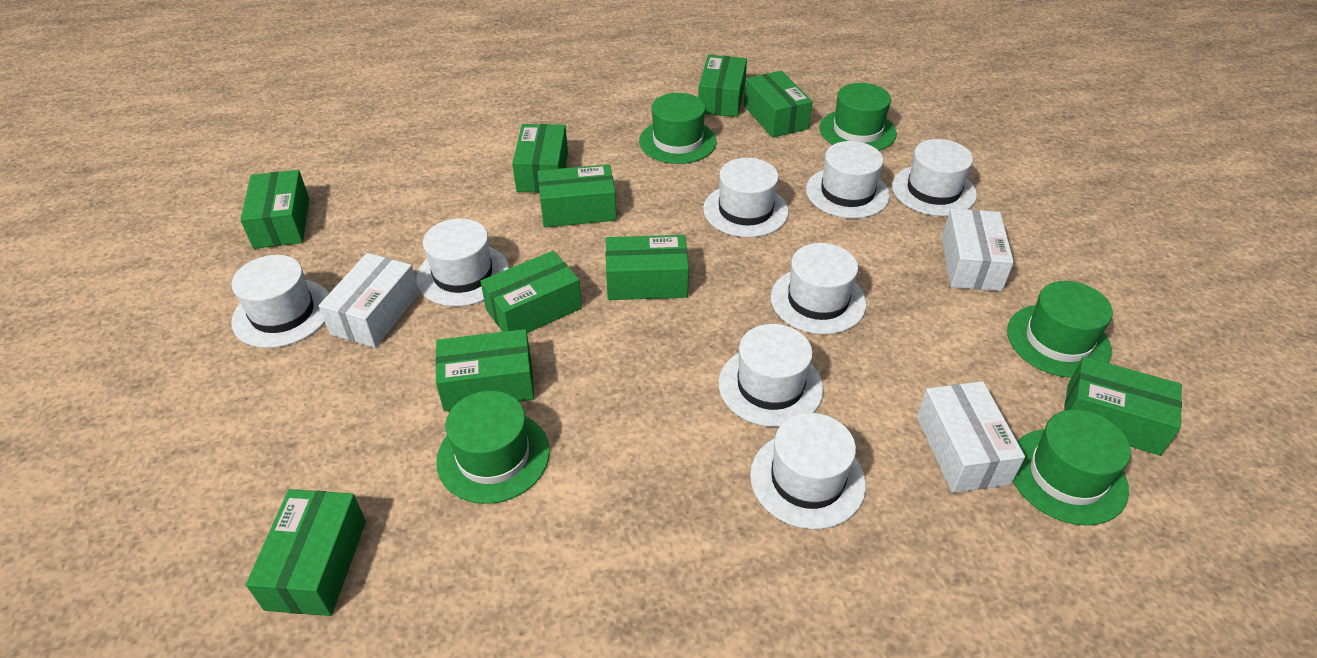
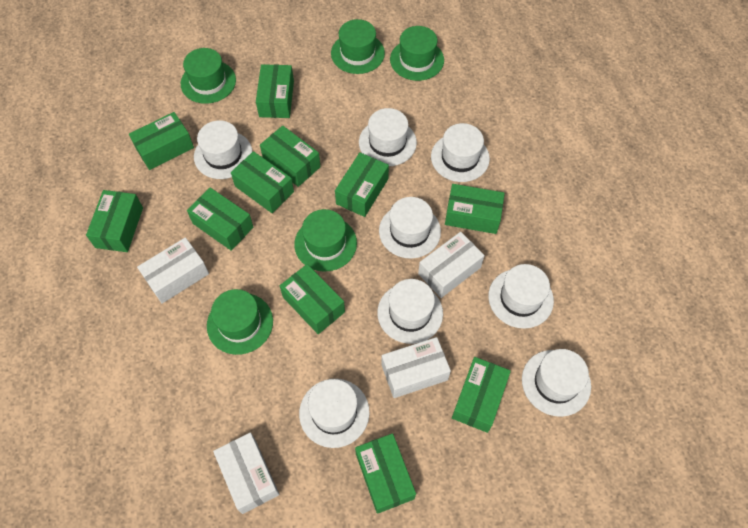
green box: 10 -> 11
white box: 3 -> 4

